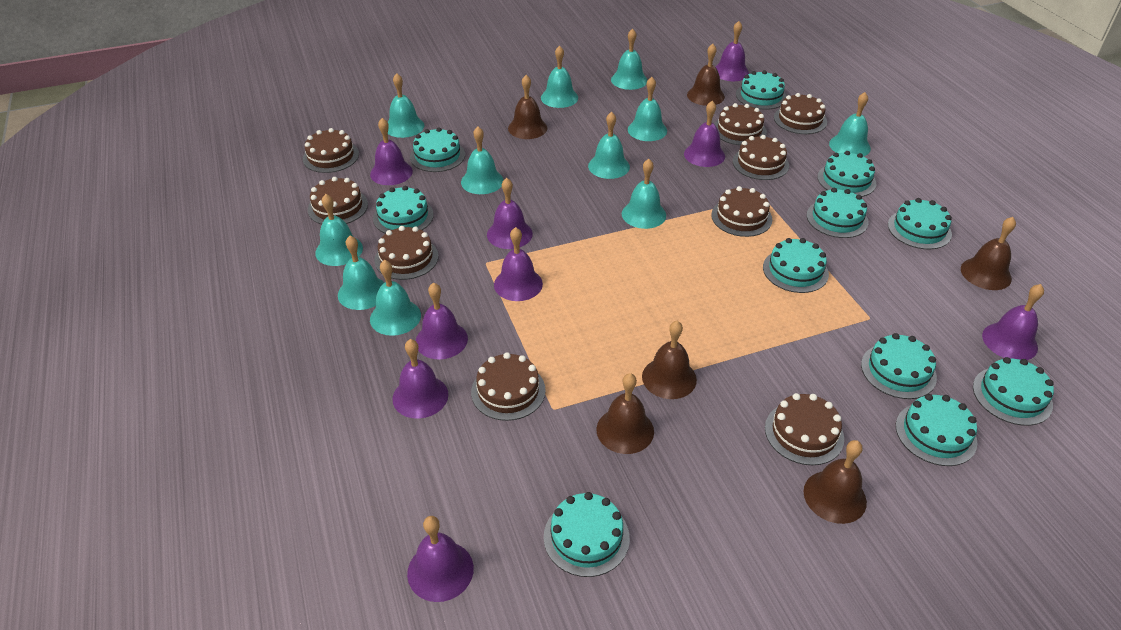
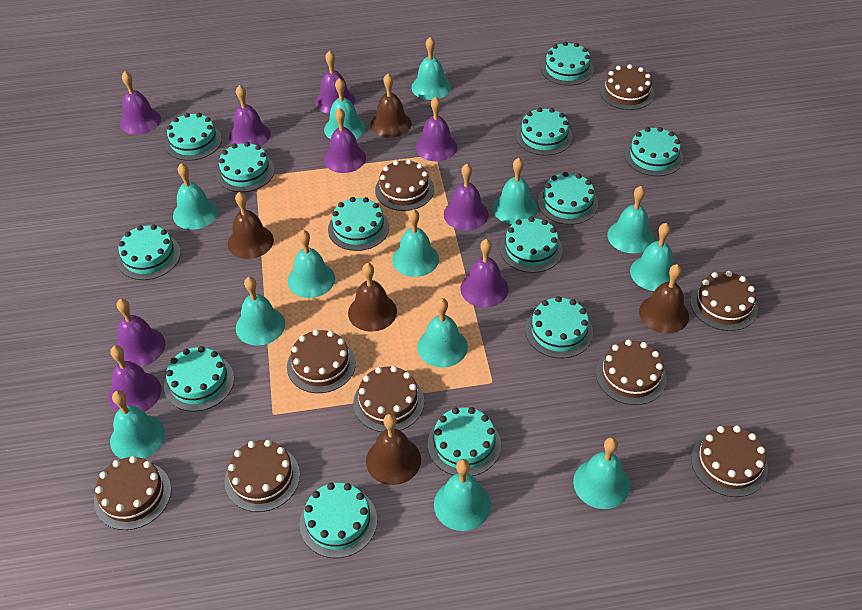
brown bell: 6 -> 5
turquoise bell: 11 -> 13
turquoise cake: 11 -> 13

